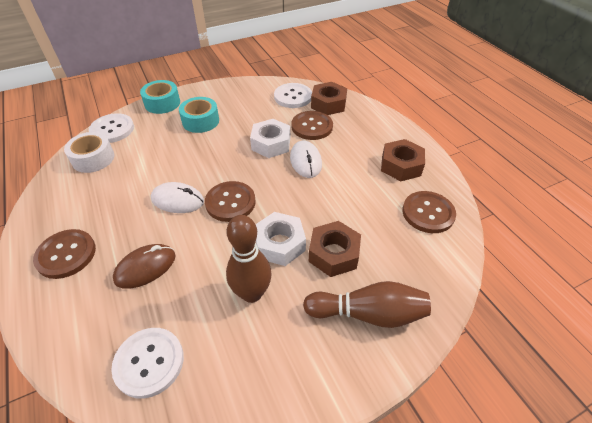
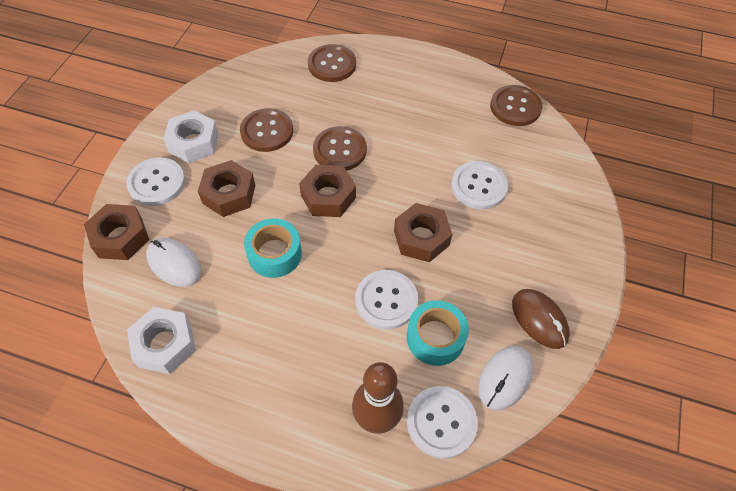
brown bowling pin: 2 -> 1
brown nut: 3 -> 4
white button: 3 -> 4
white tape: 1 -> 0

